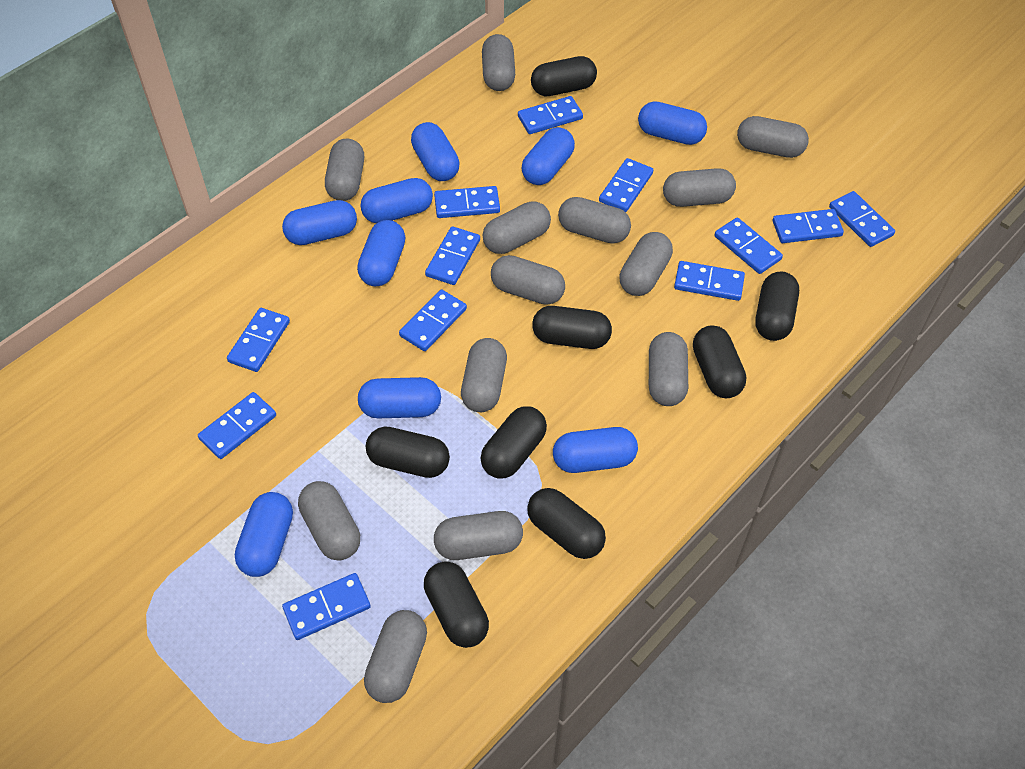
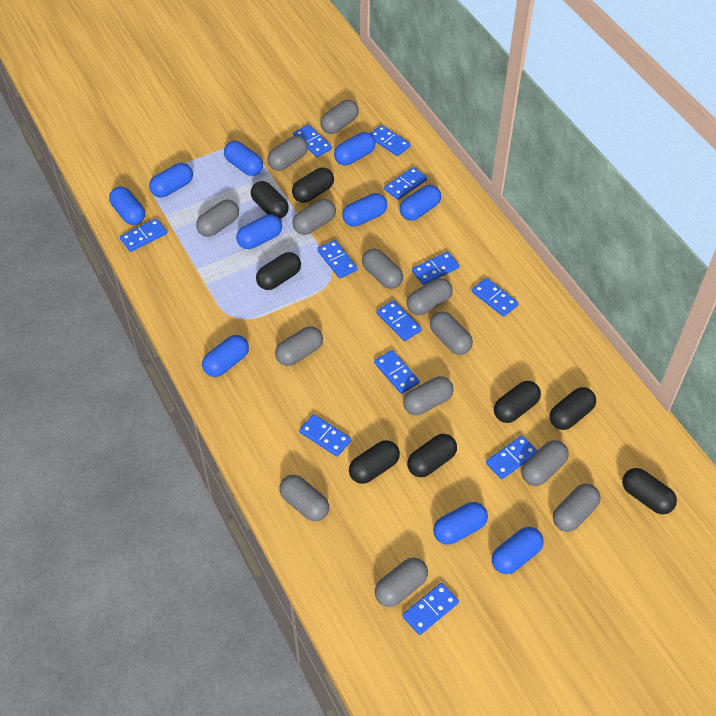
blue capsule: 9 -> 10

